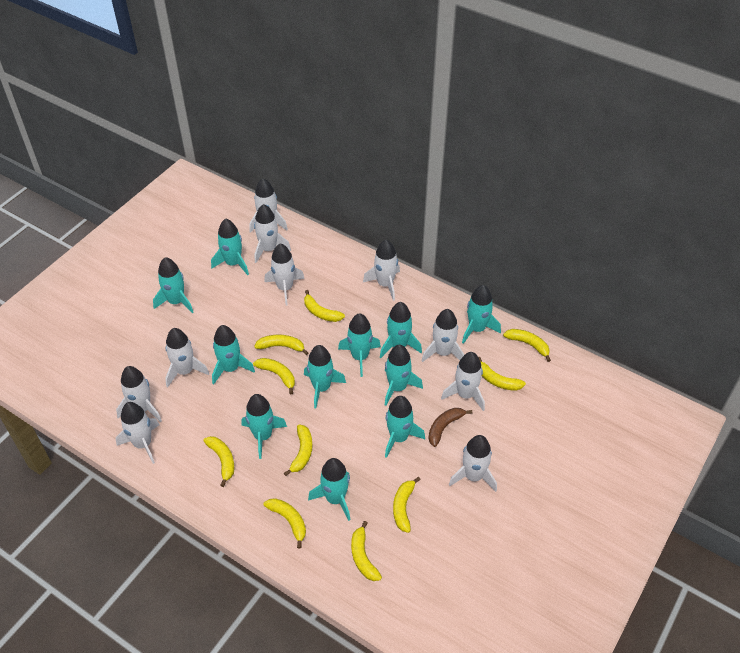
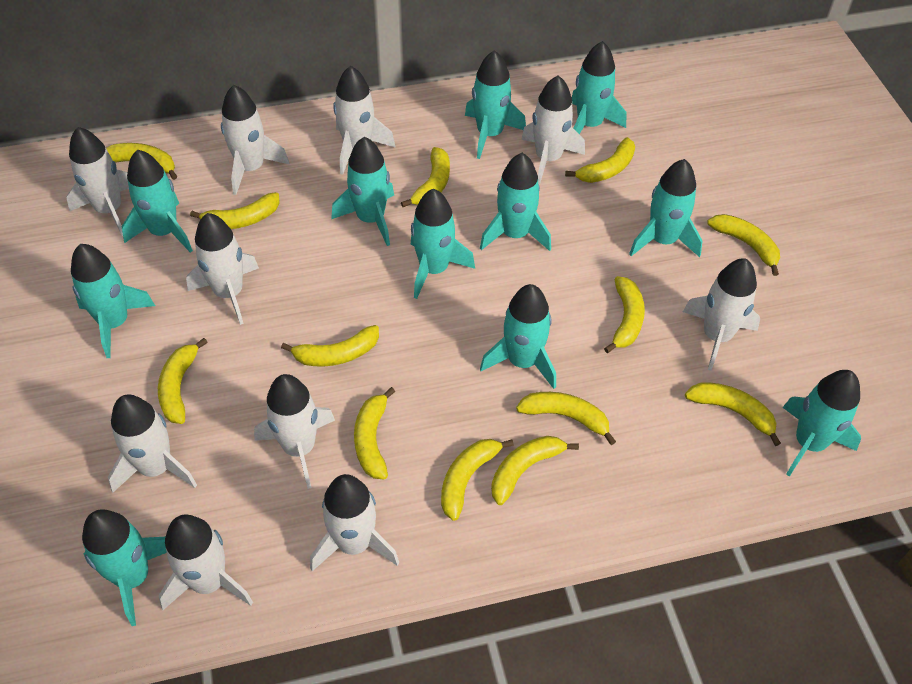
brown banana: 1 -> 0
yellow banana: 10 -> 13

